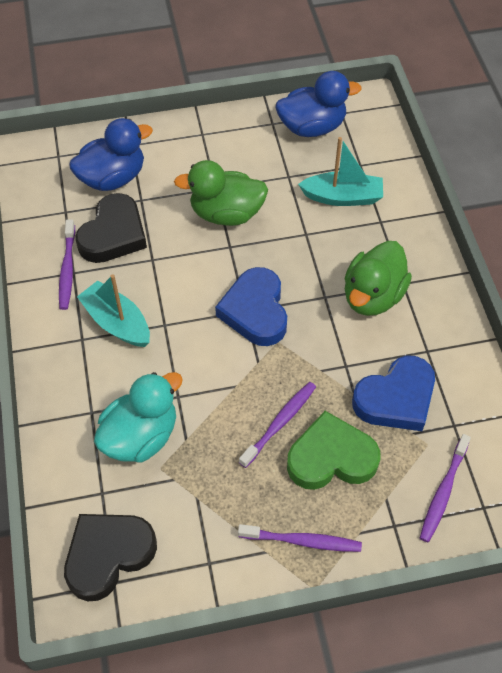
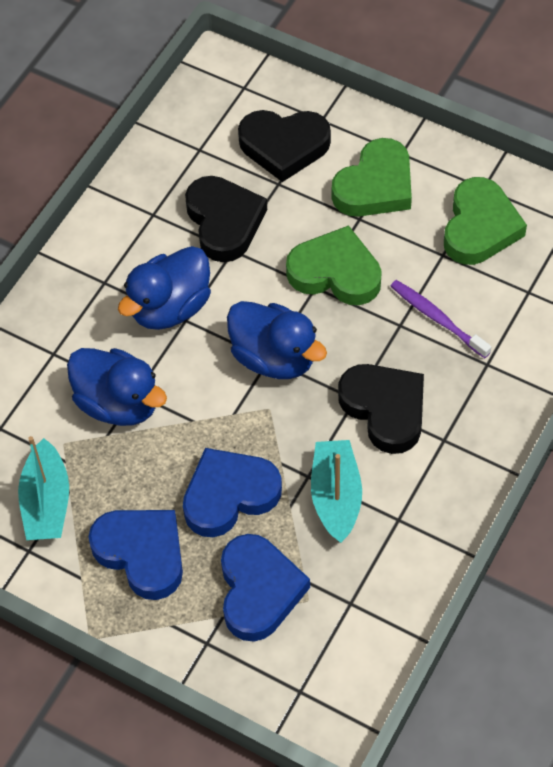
black heart: 2 -> 3
blue duck: 2 -> 3
blue heart: 2 -> 3
green duck: 2 -> 0
green heart: 1 -> 3
purple toothbrush: 4 -> 1
turquoise duck: 1 -> 0

